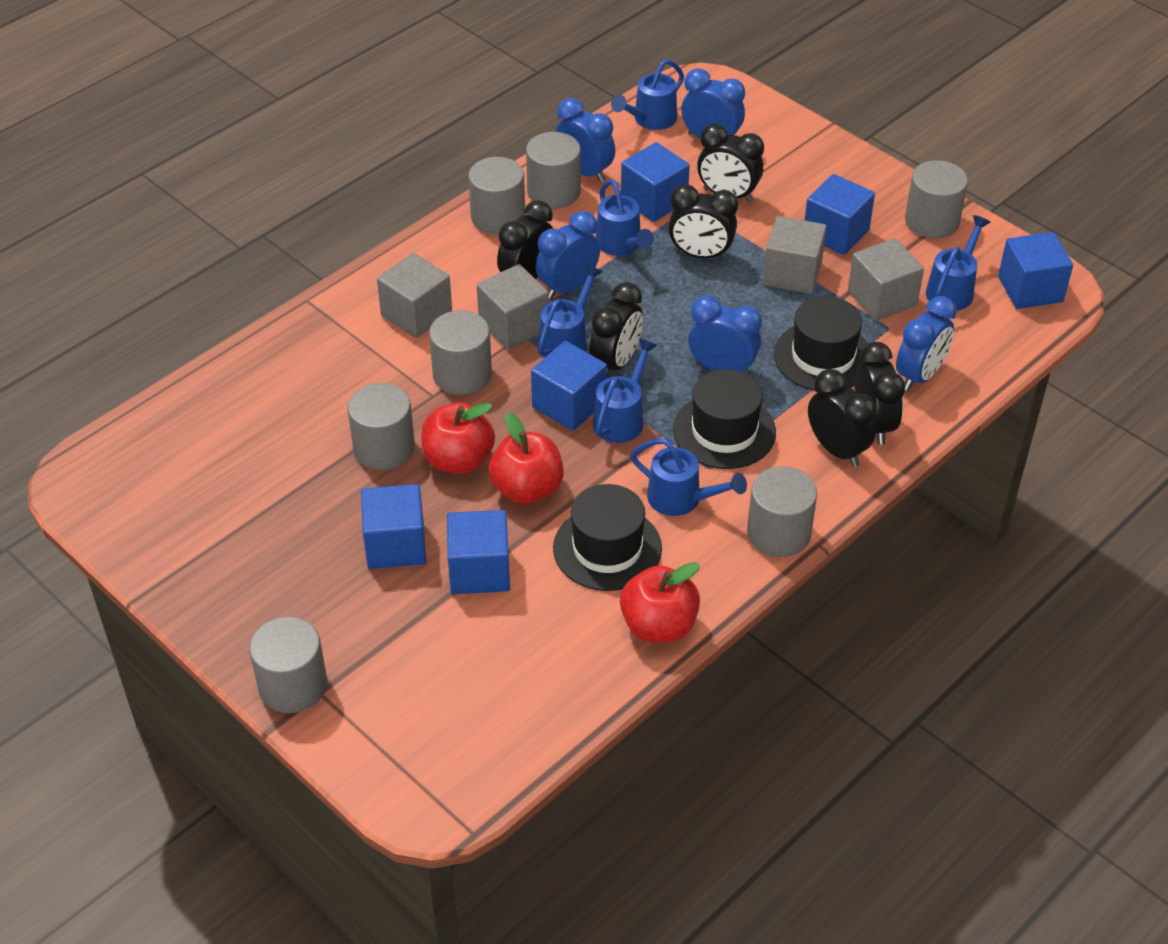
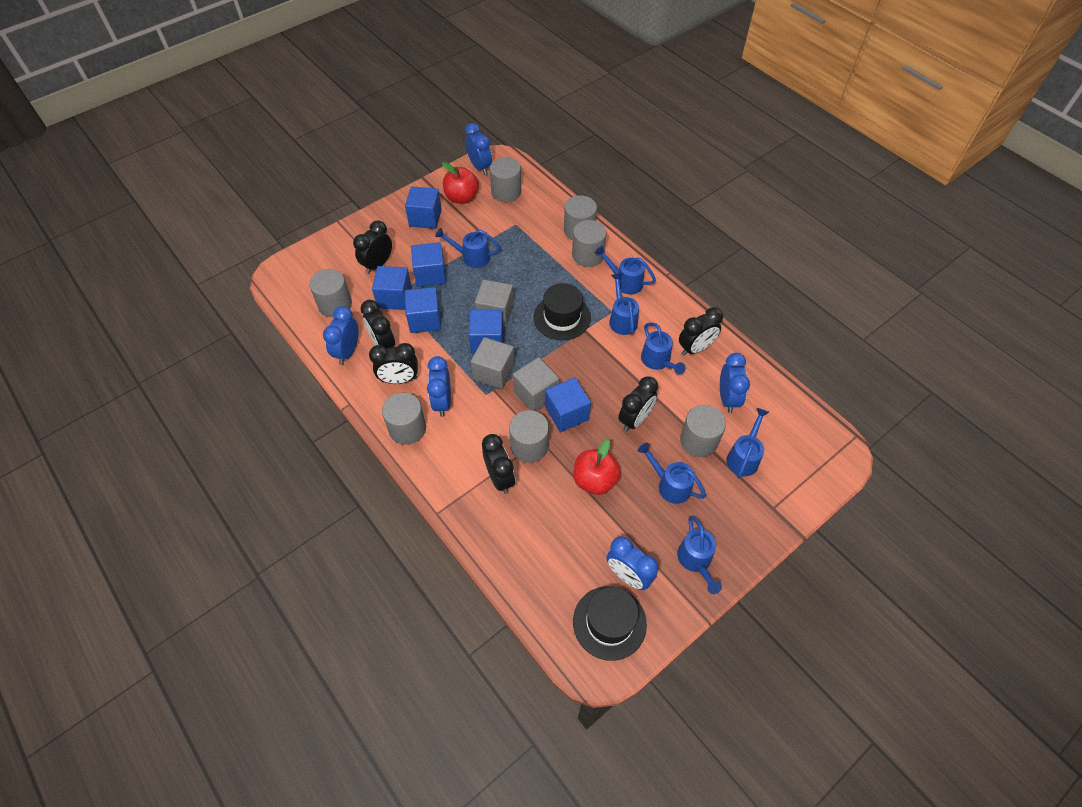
black hat: 3 -> 2
blue watering can: 6 -> 7
grey cube: 4 -> 3
red apple: 3 -> 2

